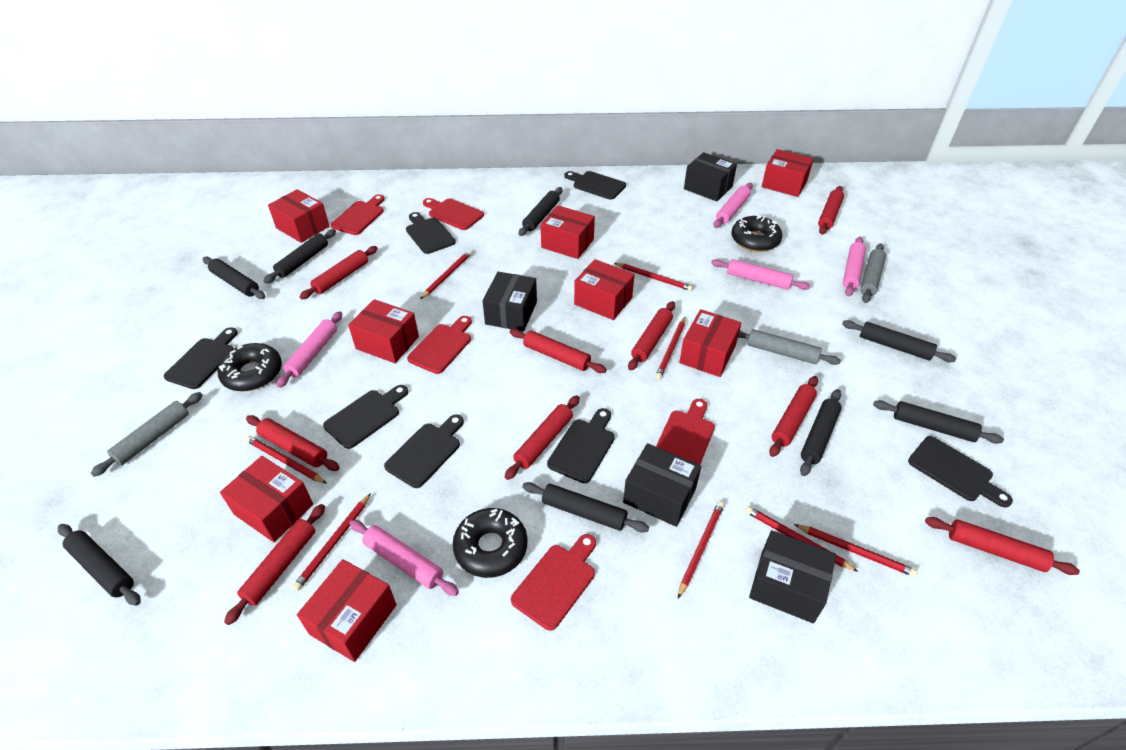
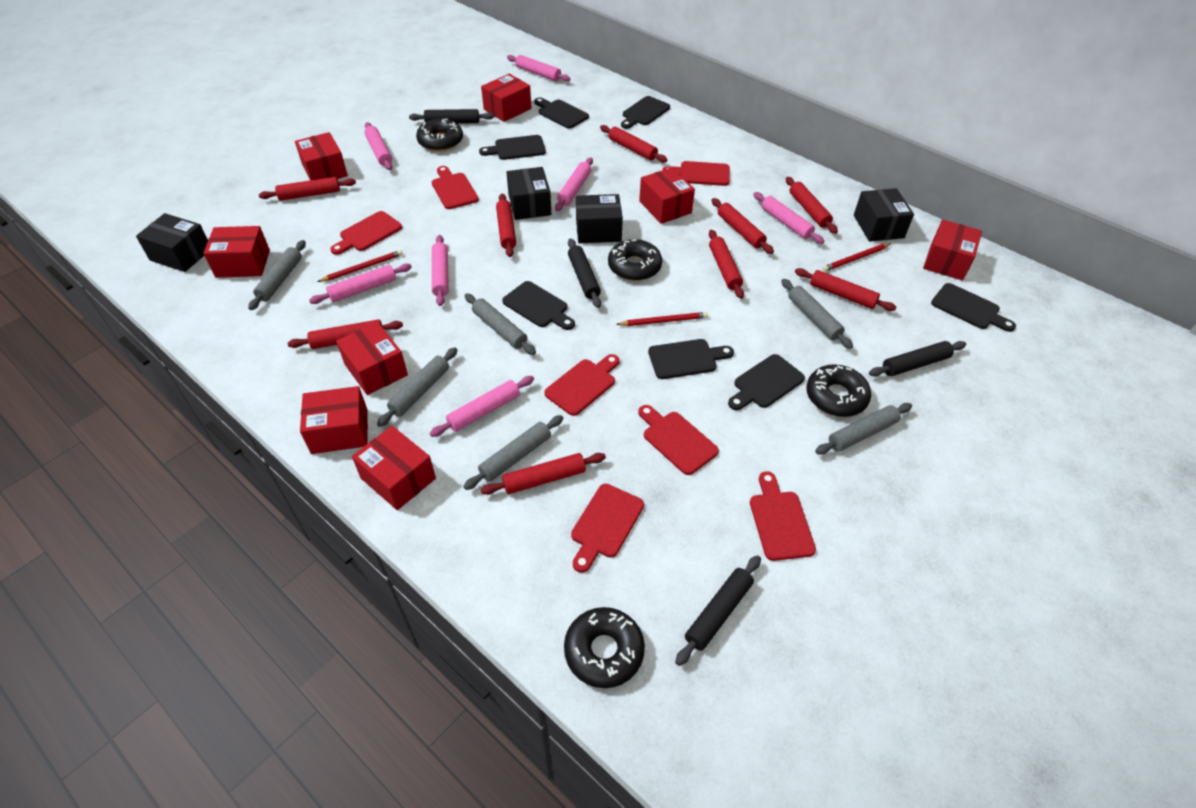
black donut: 3 -> 4
black rolling pin: 8 -> 4
grey rolling pin: 3 -> 6
pink rolling pin: 5 -> 7
red cutting board: 5 -> 7
red pencil: 8 -> 3

